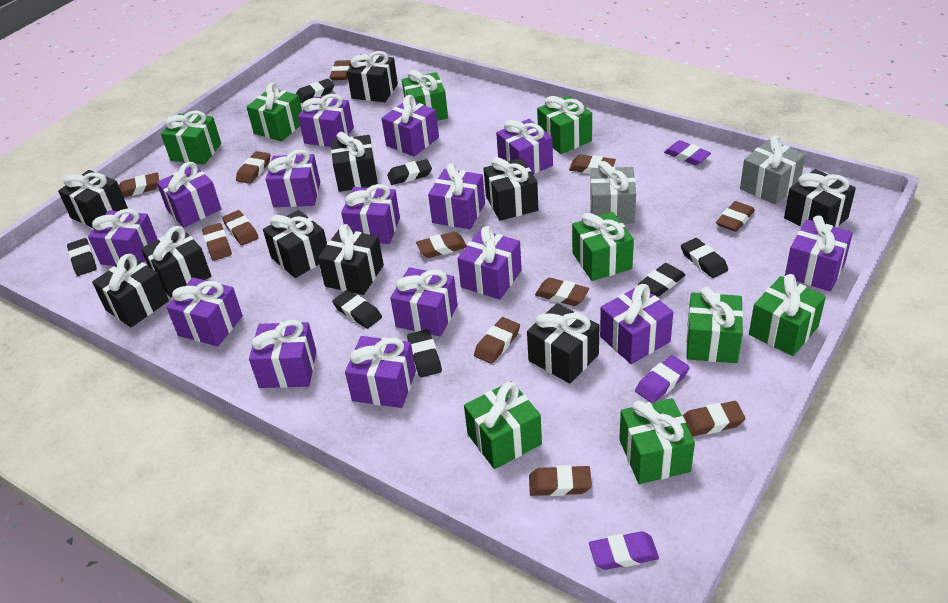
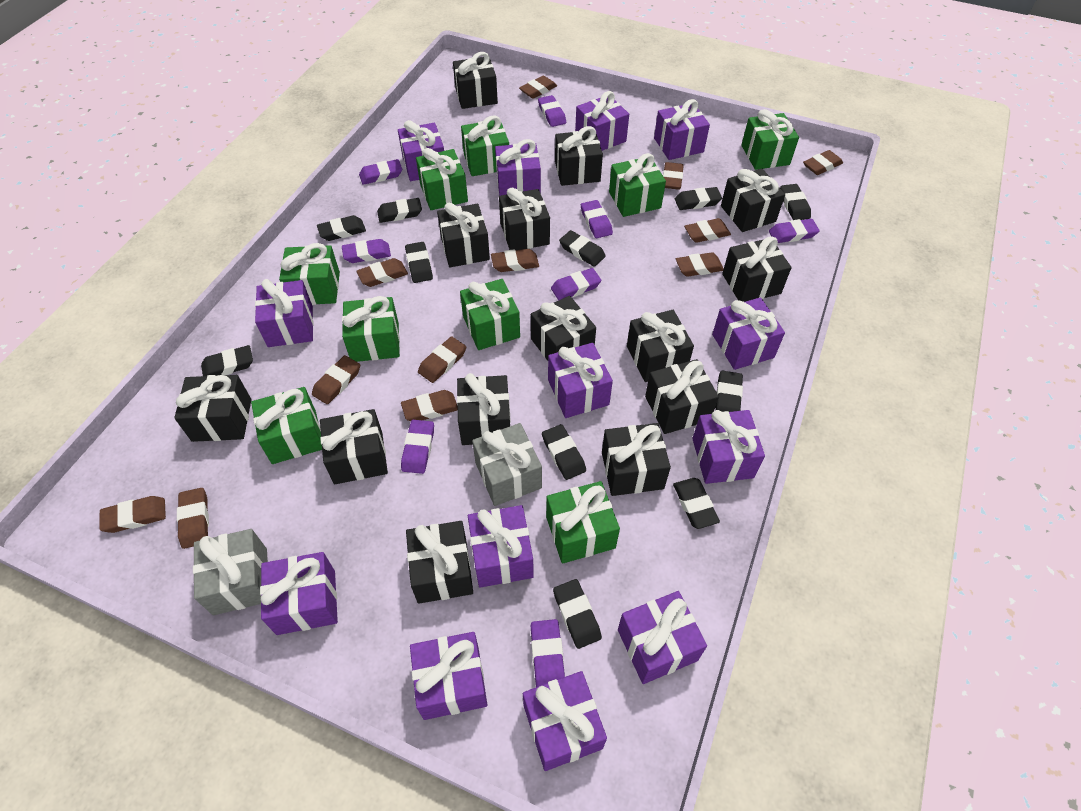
black eraser: 7 -> 11
black gift: 10 -> 14
purple eraser: 3 -> 8
purple gift: 15 -> 13

